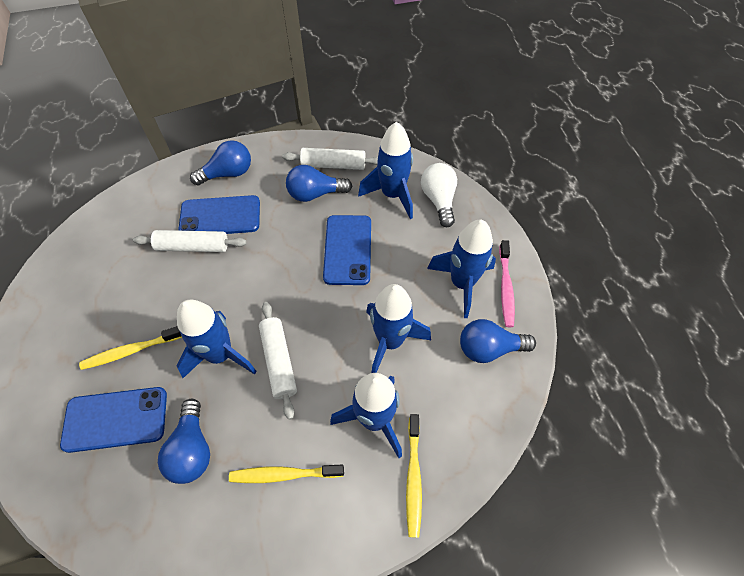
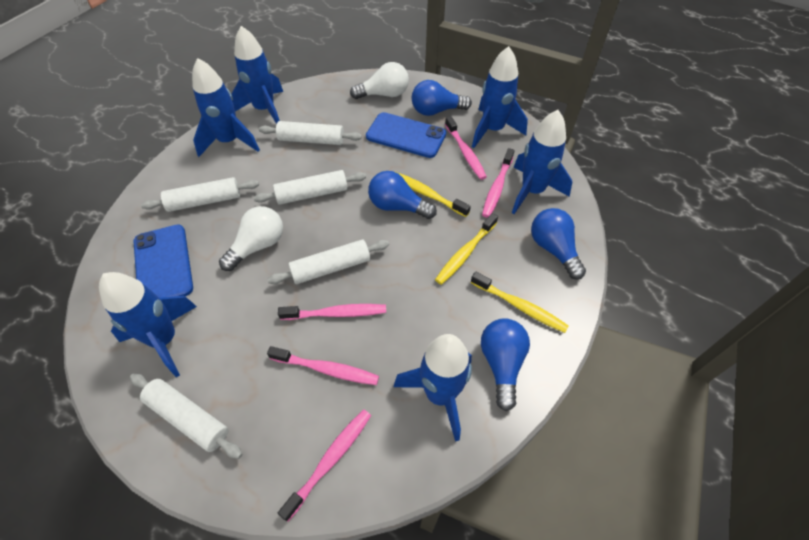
blue phone: 3 -> 2
blue rocket: 5 -> 6
pink toothbrush: 1 -> 5
white light bulb: 1 -> 2
white rolling pin: 3 -> 5

